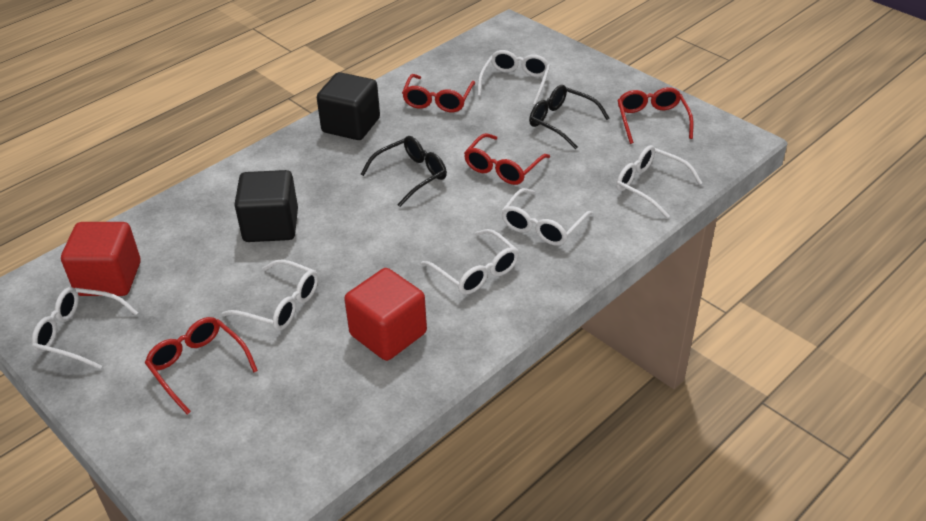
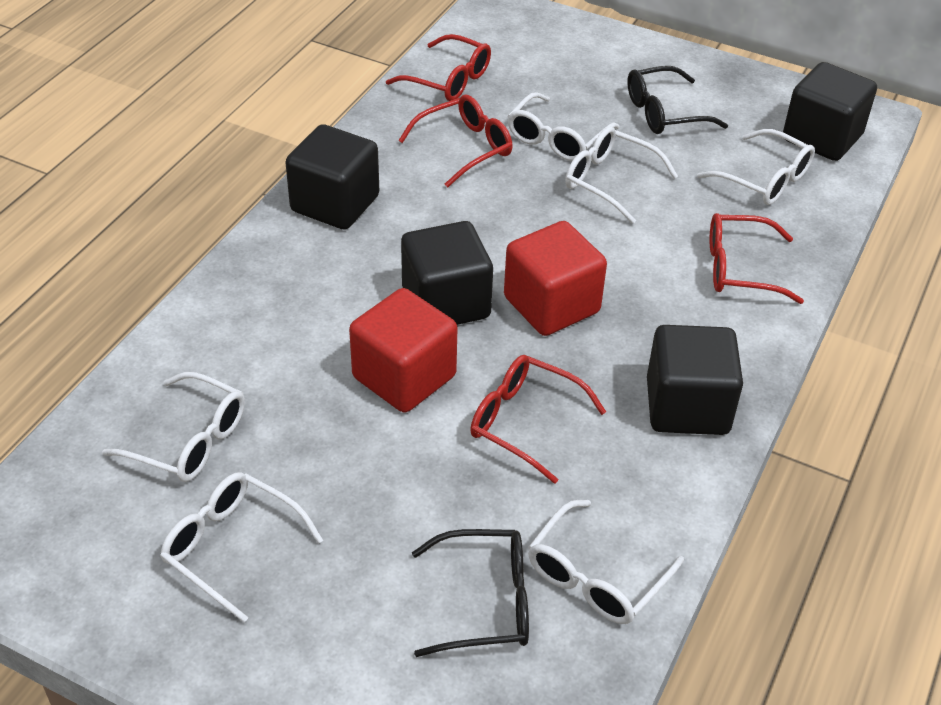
black cube: 2 -> 4

